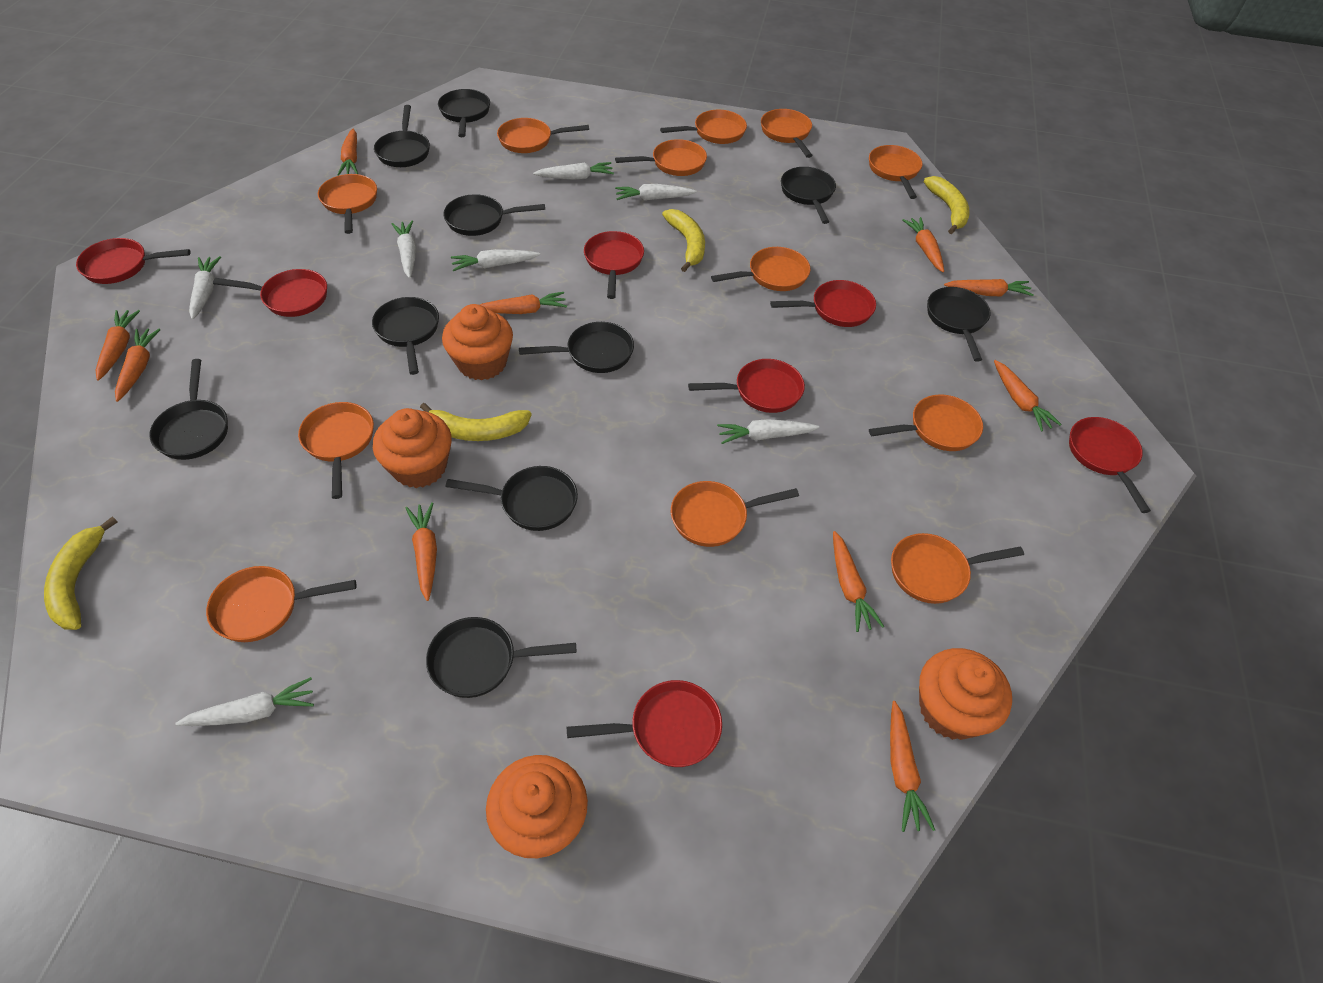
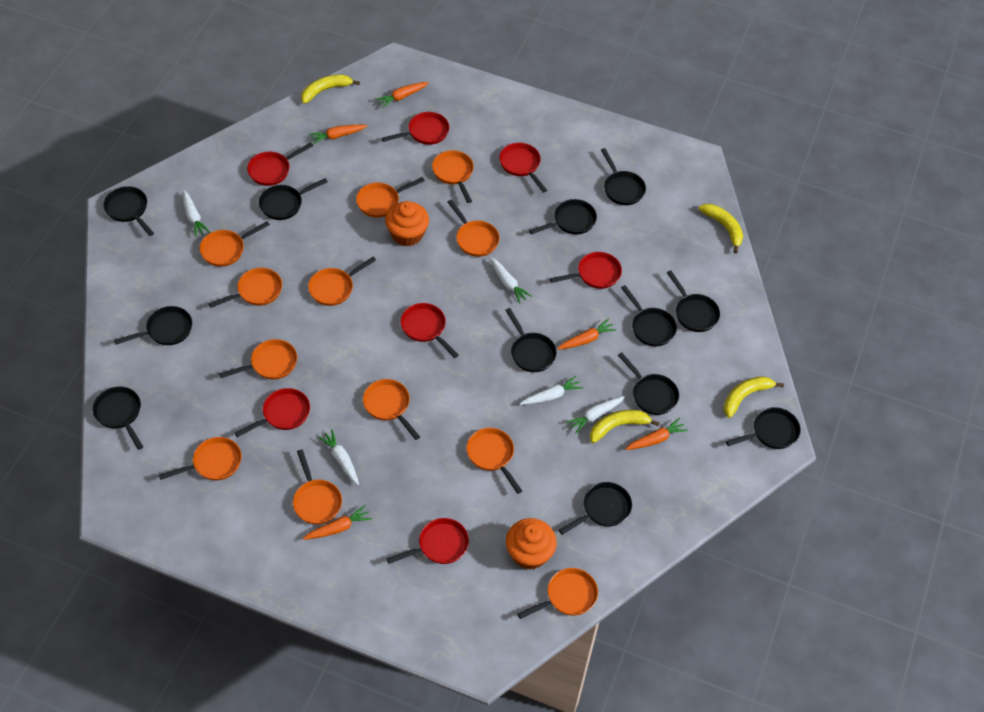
black pan: 10 -> 12
orange carrot: 10 -> 5
orange cupcake: 4 -> 2
white carrot: 7 -> 5

